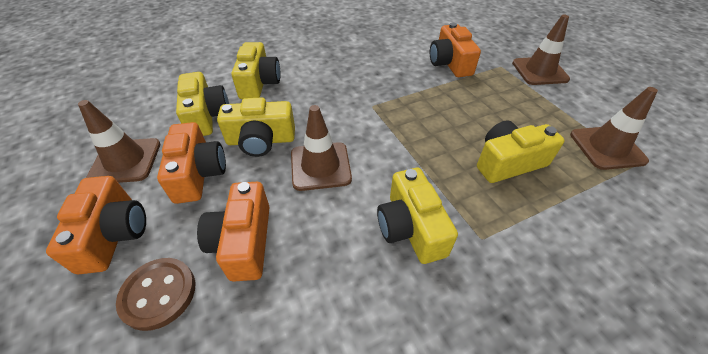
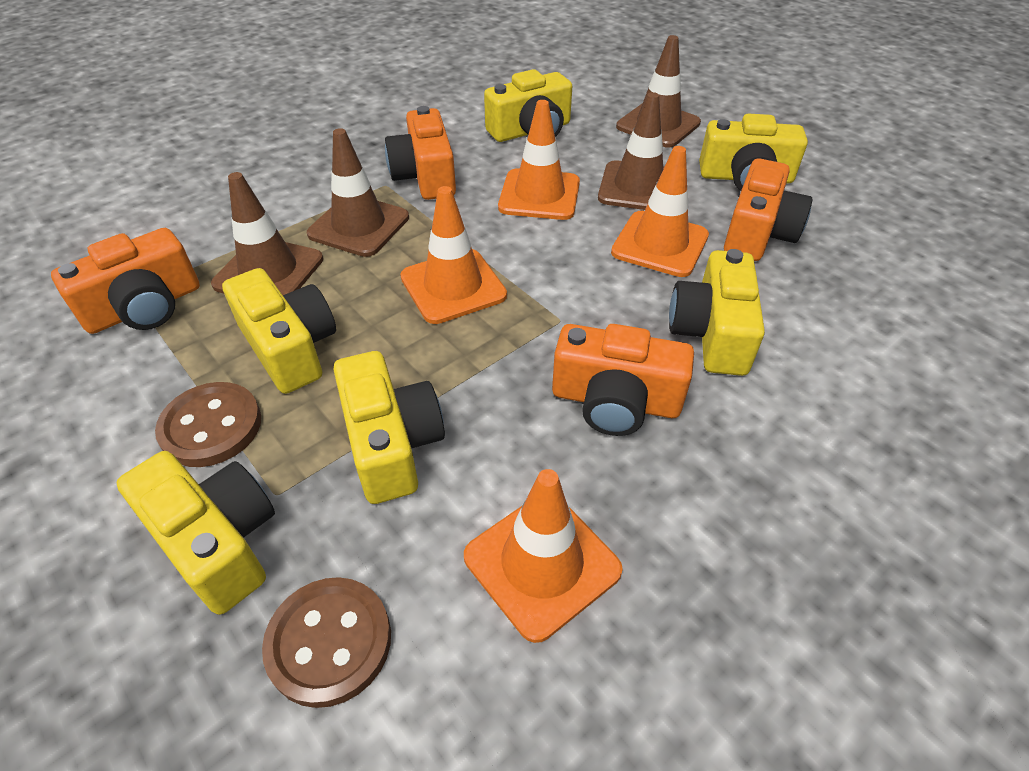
brown button: 1 -> 2
orange traffic cone: 0 -> 4
yellow camera: 5 -> 6

